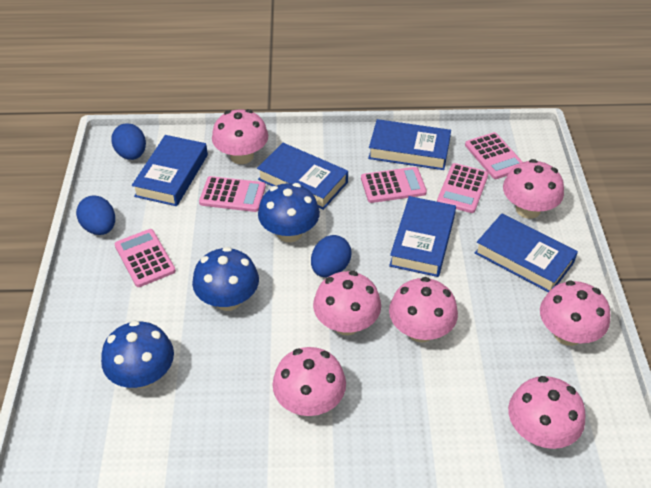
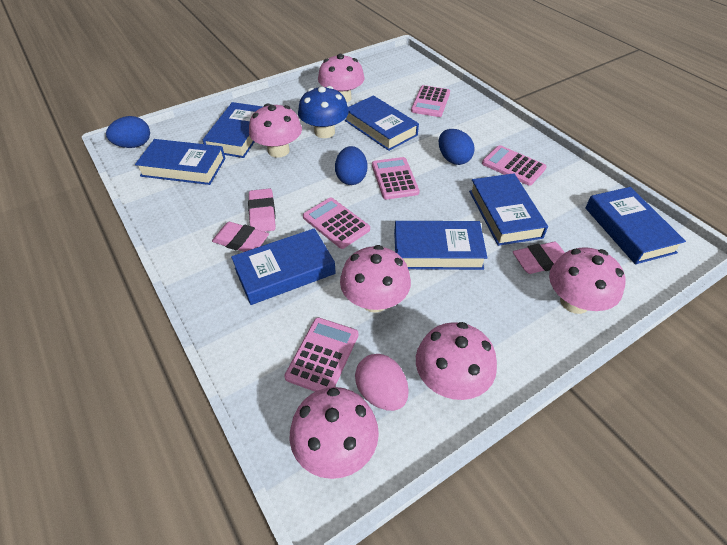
blue book: 5 -> 7
blue mushroom: 3 -> 1
pink egg: 0 -> 1
pink eraser: 0 -> 3
pink mushroom: 7 -> 6

